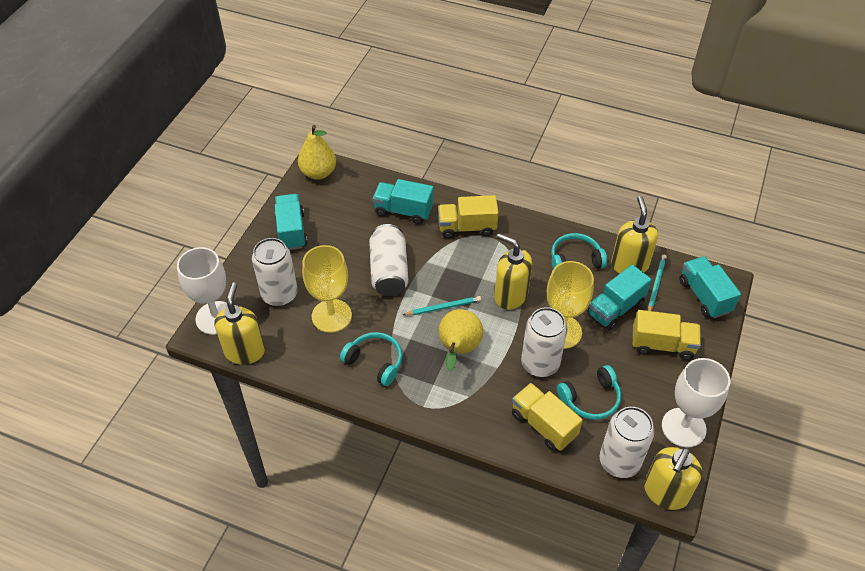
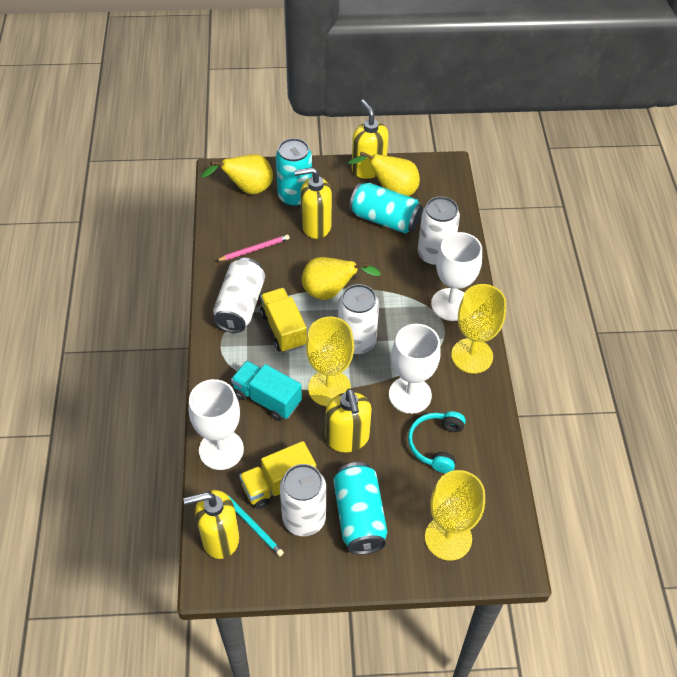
pink pencil: 0 -> 1
turquoise can: 0 -> 3
turquoise headphones: 3 -> 1
turquoise pencil: 2 -> 1
turquoise truck: 4 -> 1
white goblet: 2 -> 3
yellow goblet: 2 -> 3
yellow pear: 2 -> 3
yellow truck: 3 -> 2

